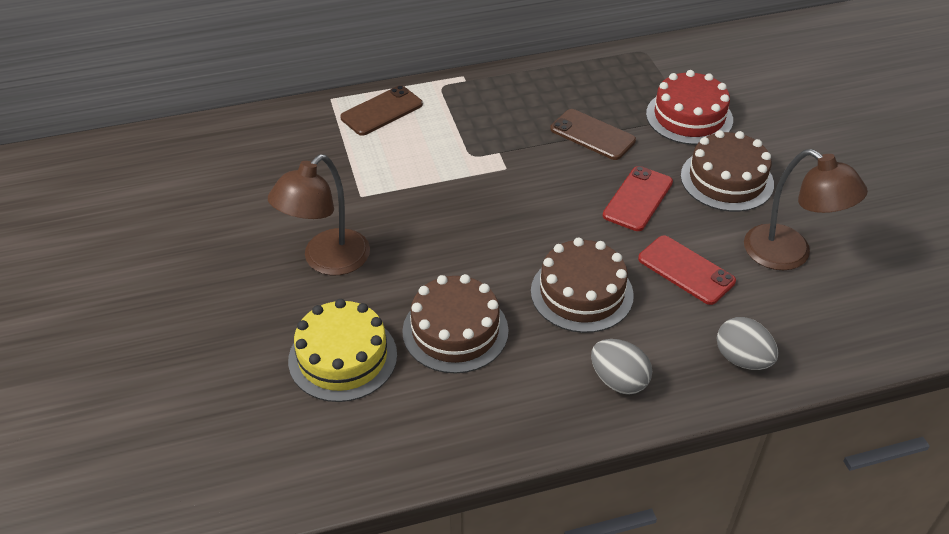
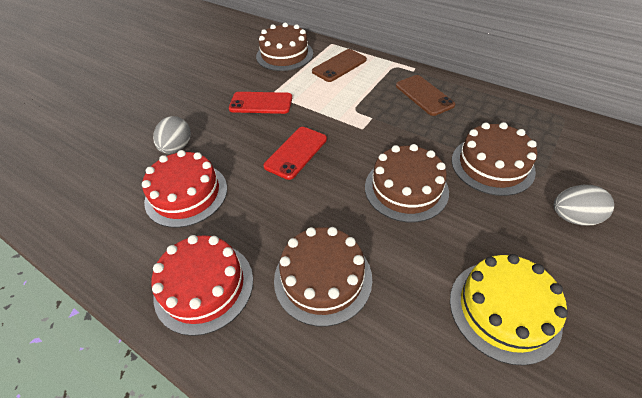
brown cake: 3 -> 4
brown lamp: 2 -> 0
red cake: 1 -> 2

